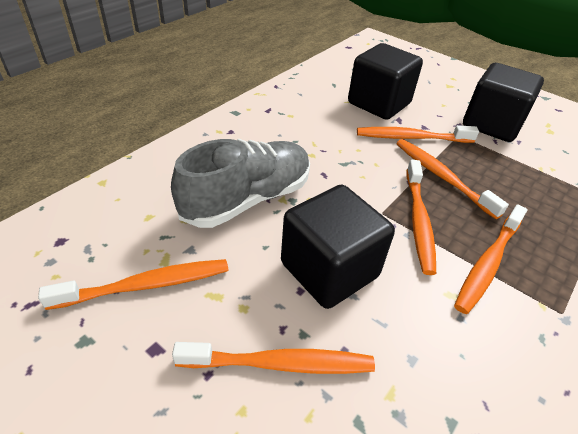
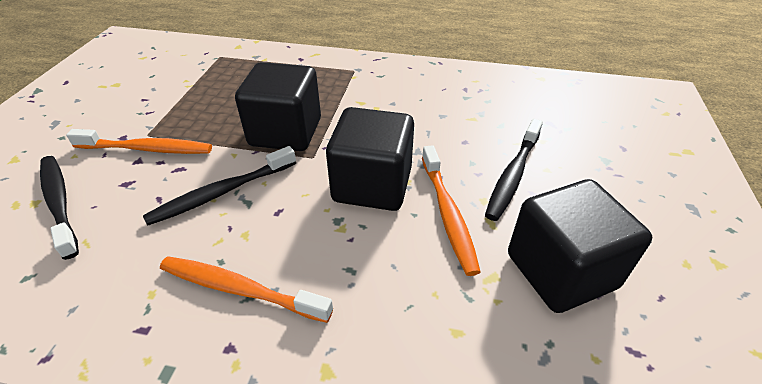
black toothbrush: 0 -> 3
grey shoe: 1 -> 0
orange toothbrush: 6 -> 3

